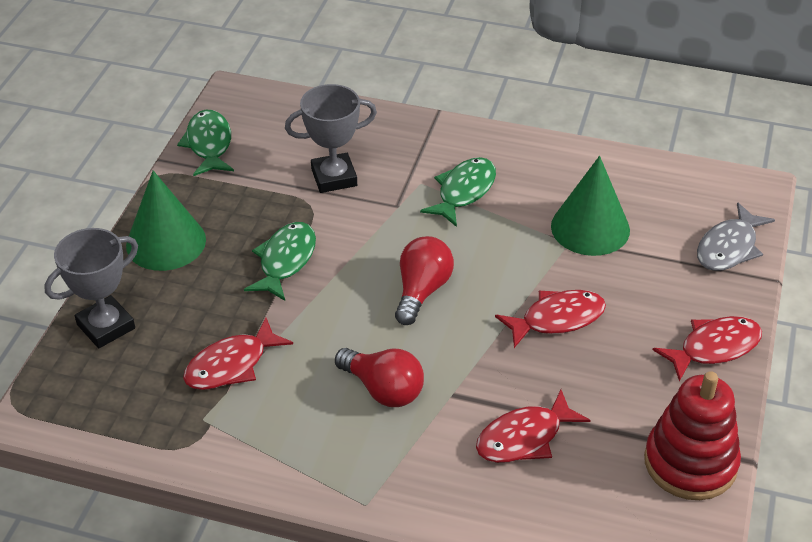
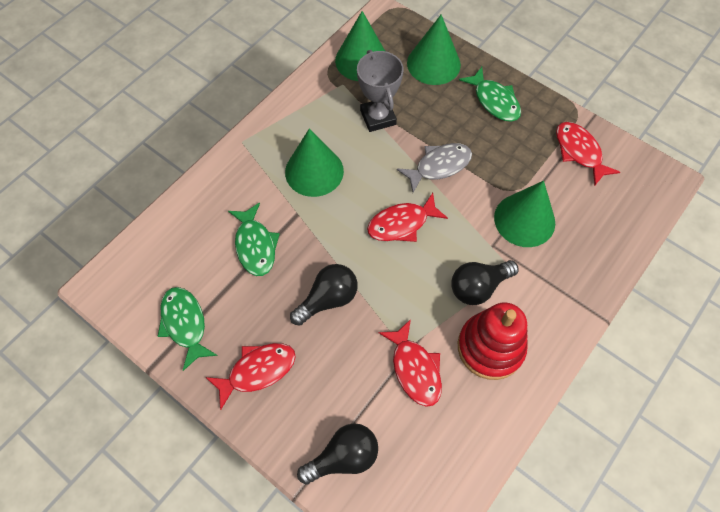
black light bulb: 0 -> 3
green cone: 2 -> 4
grey trophy: 2 -> 1
red light bulb: 2 -> 0

